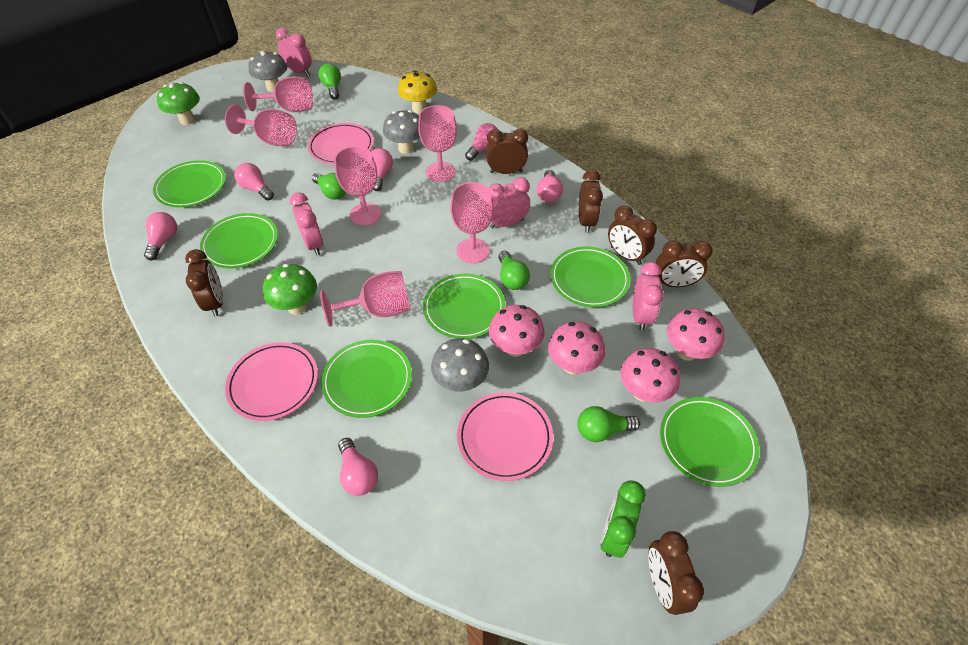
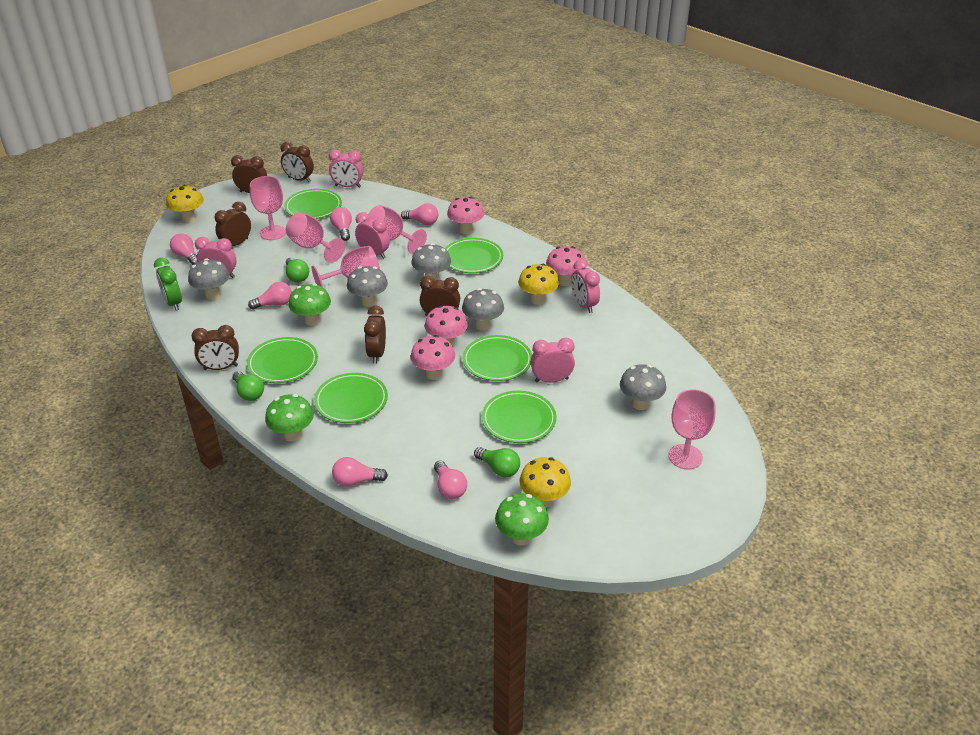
green light bulb: 4 -> 3
green mushroom: 2 -> 3
grey mushroom: 3 -> 5
pink clock: 4 -> 5
pink goblet: 6 -> 5
pink plate: 3 -> 0
yellow mushroom: 1 -> 3

